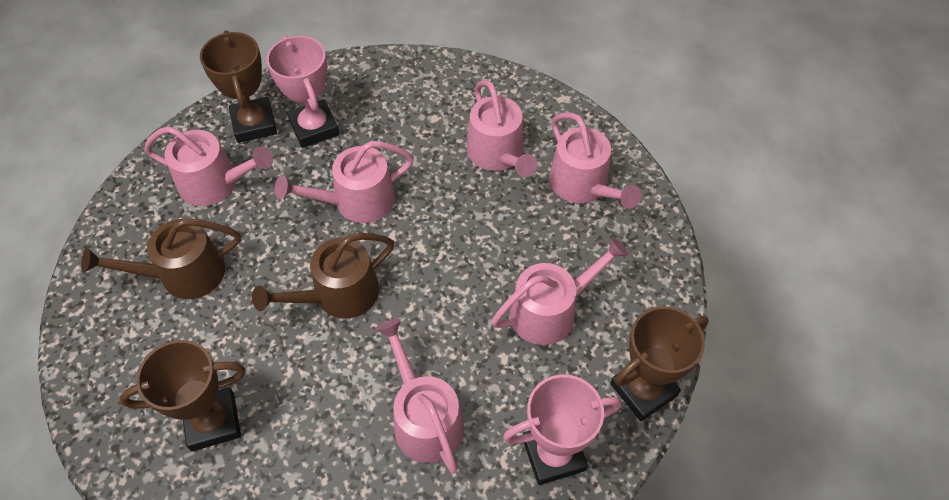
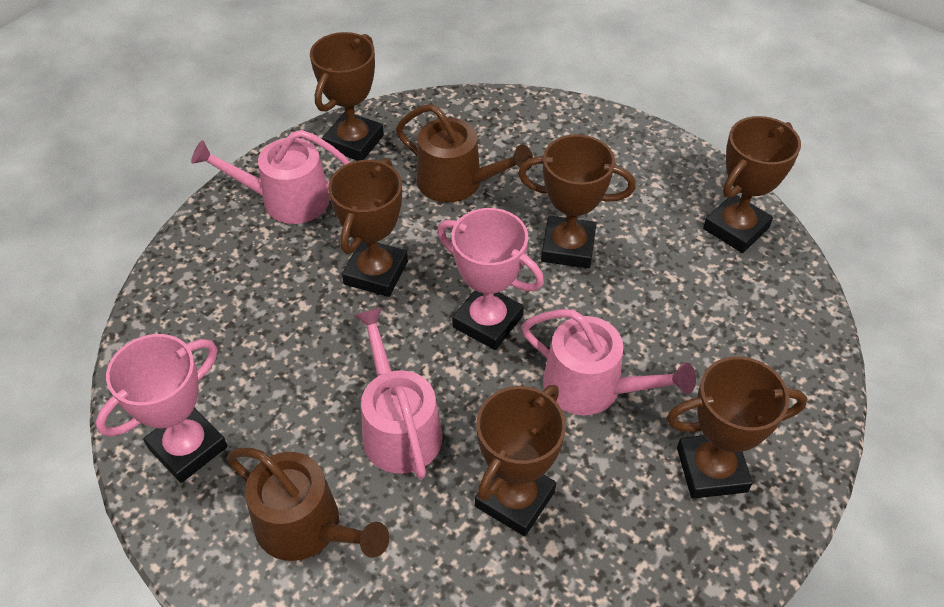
brown trophy: 3 -> 6
pink watering can: 6 -> 3

